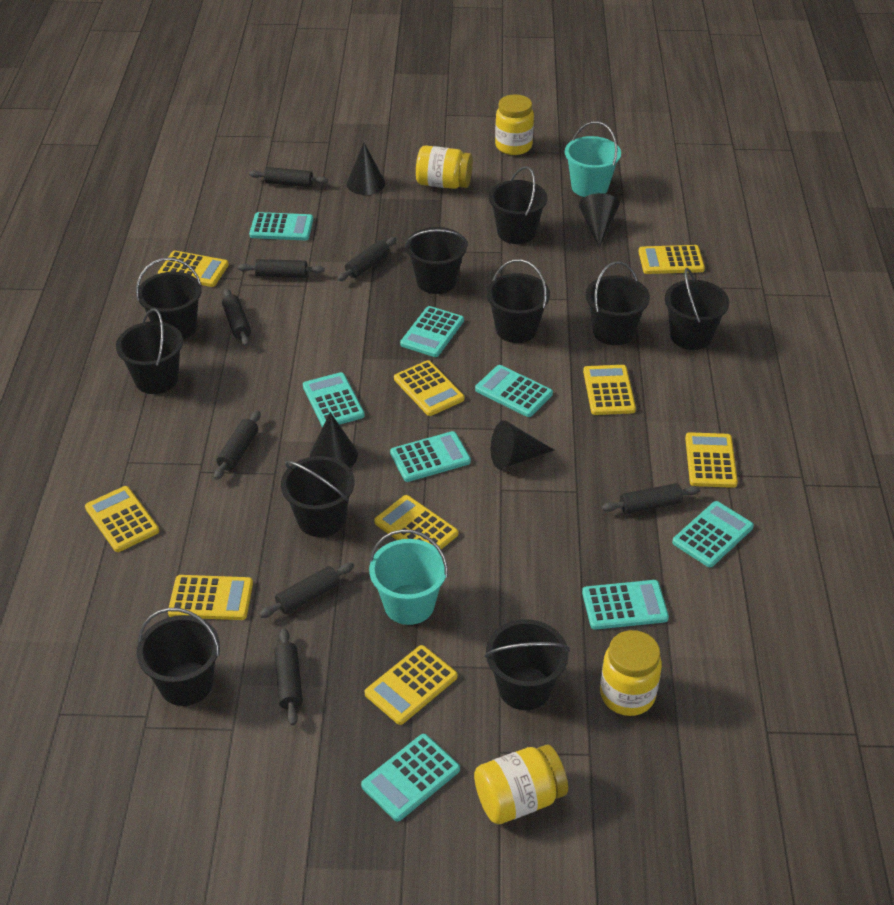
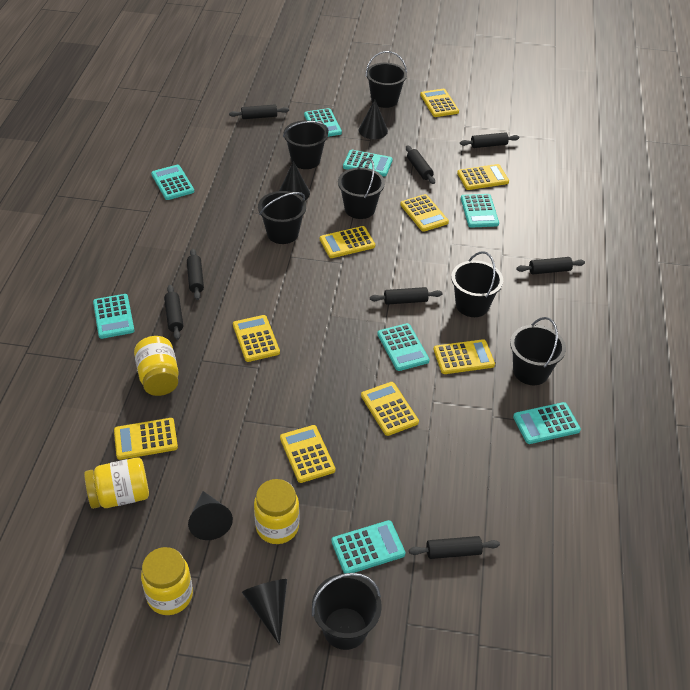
black bucket: 10 -> 7
turquoise bucket: 2 -> 0

